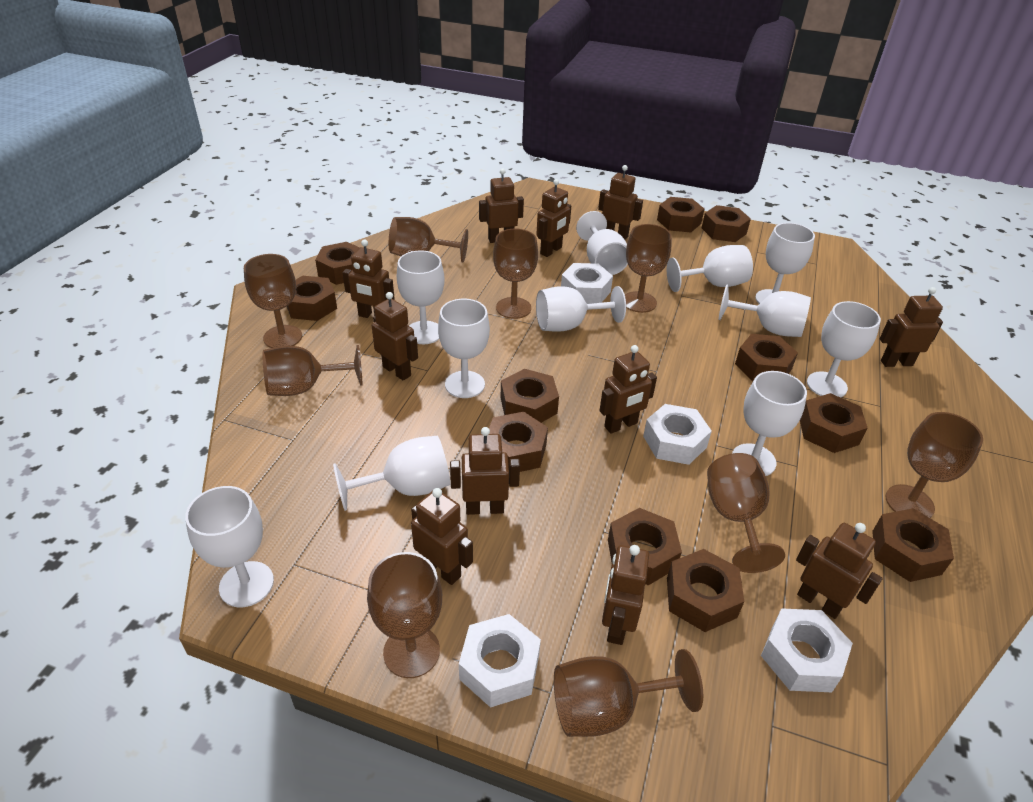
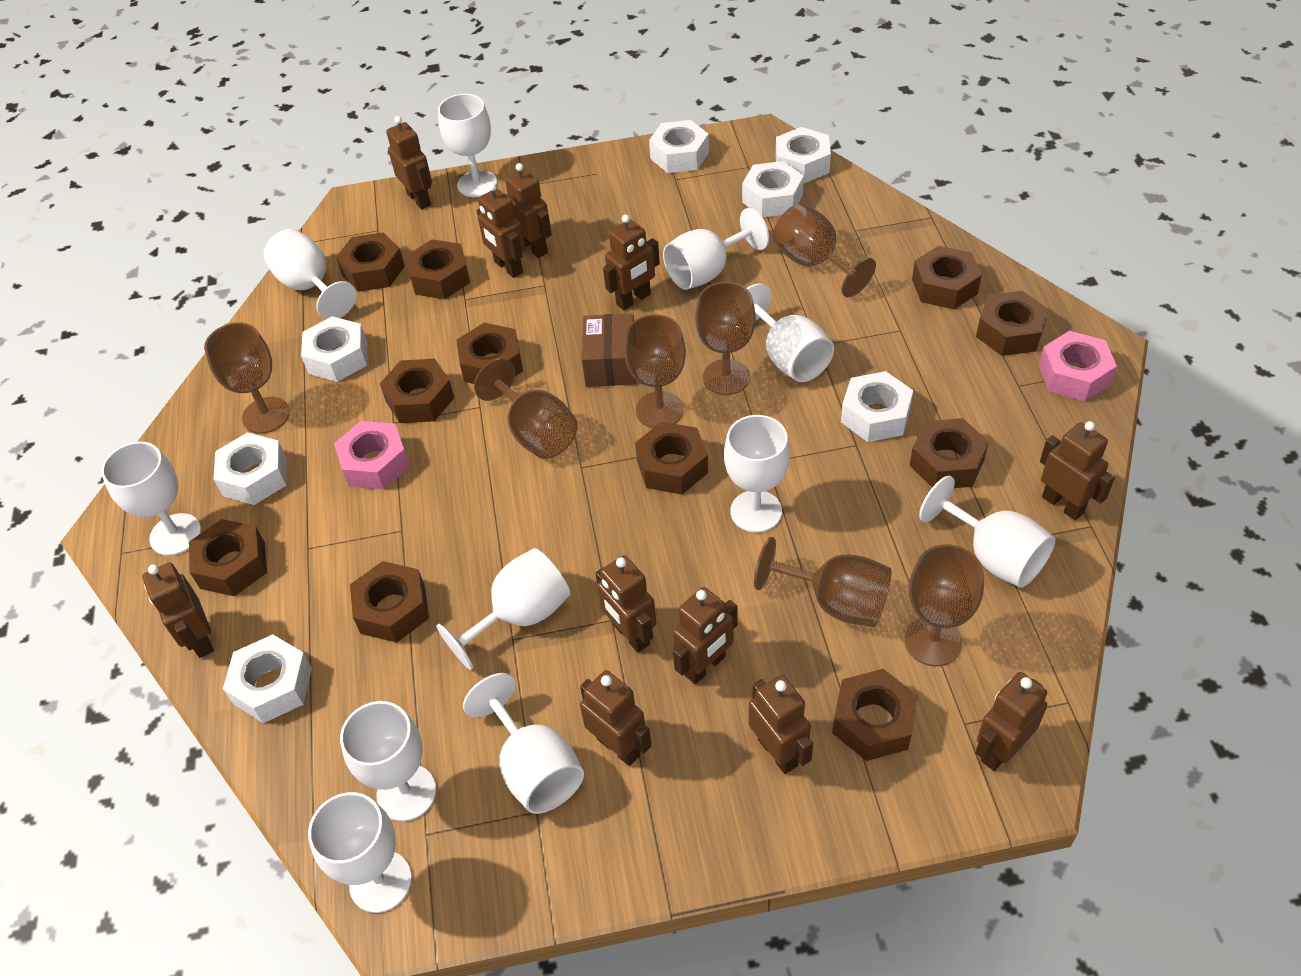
brown box: 0 -> 1
brown goblet: 9 -> 7
pink nut: 0 -> 2
white nut: 4 -> 7

